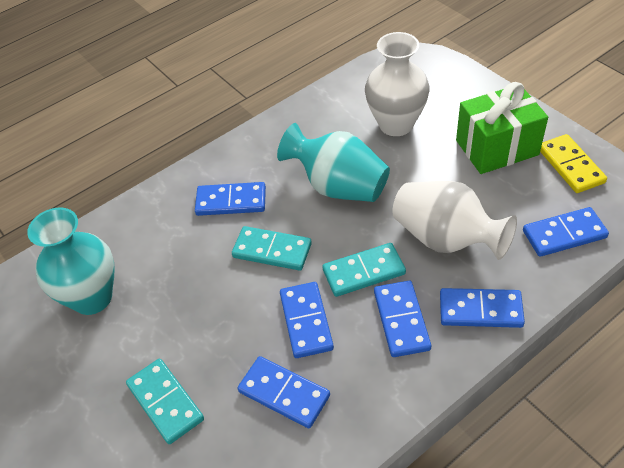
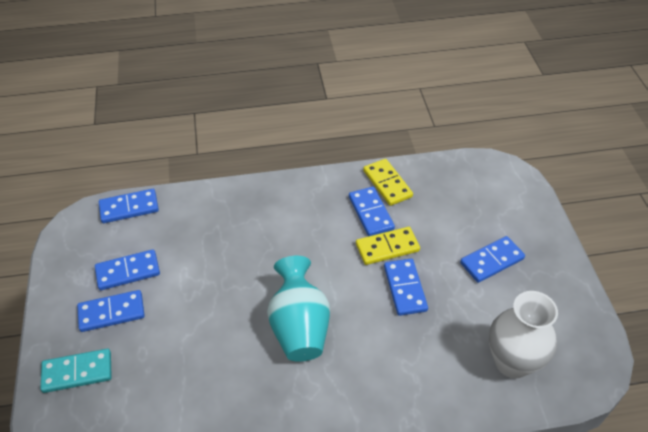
green gift: 1 -> 0
turquoise domino: 3 -> 1
turquoise vase: 2 -> 1
white vase: 2 -> 1
yellow domino: 1 -> 2

